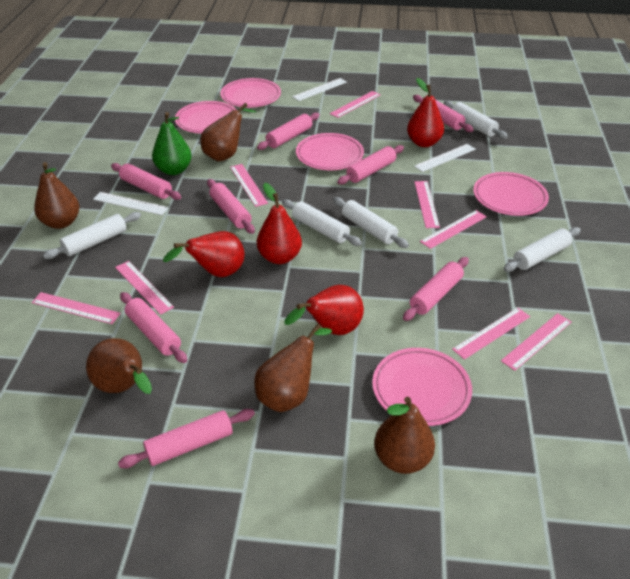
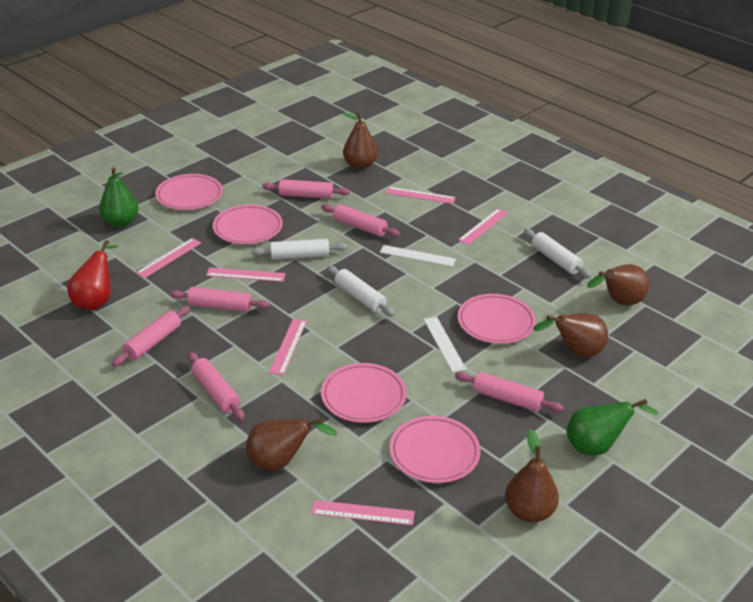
green pear: 1 -> 2
pink rolling pin: 8 -> 6
pink ruler: 8 -> 6
red pear: 4 -> 1
white rolling pin: 5 -> 3
white ruler: 3 -> 2

